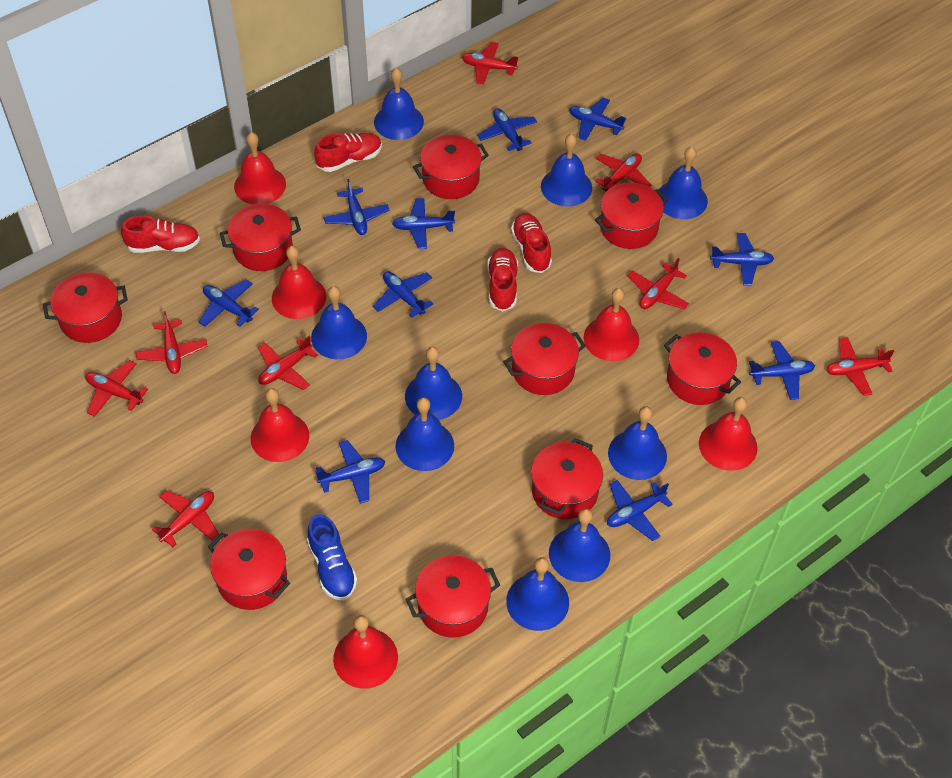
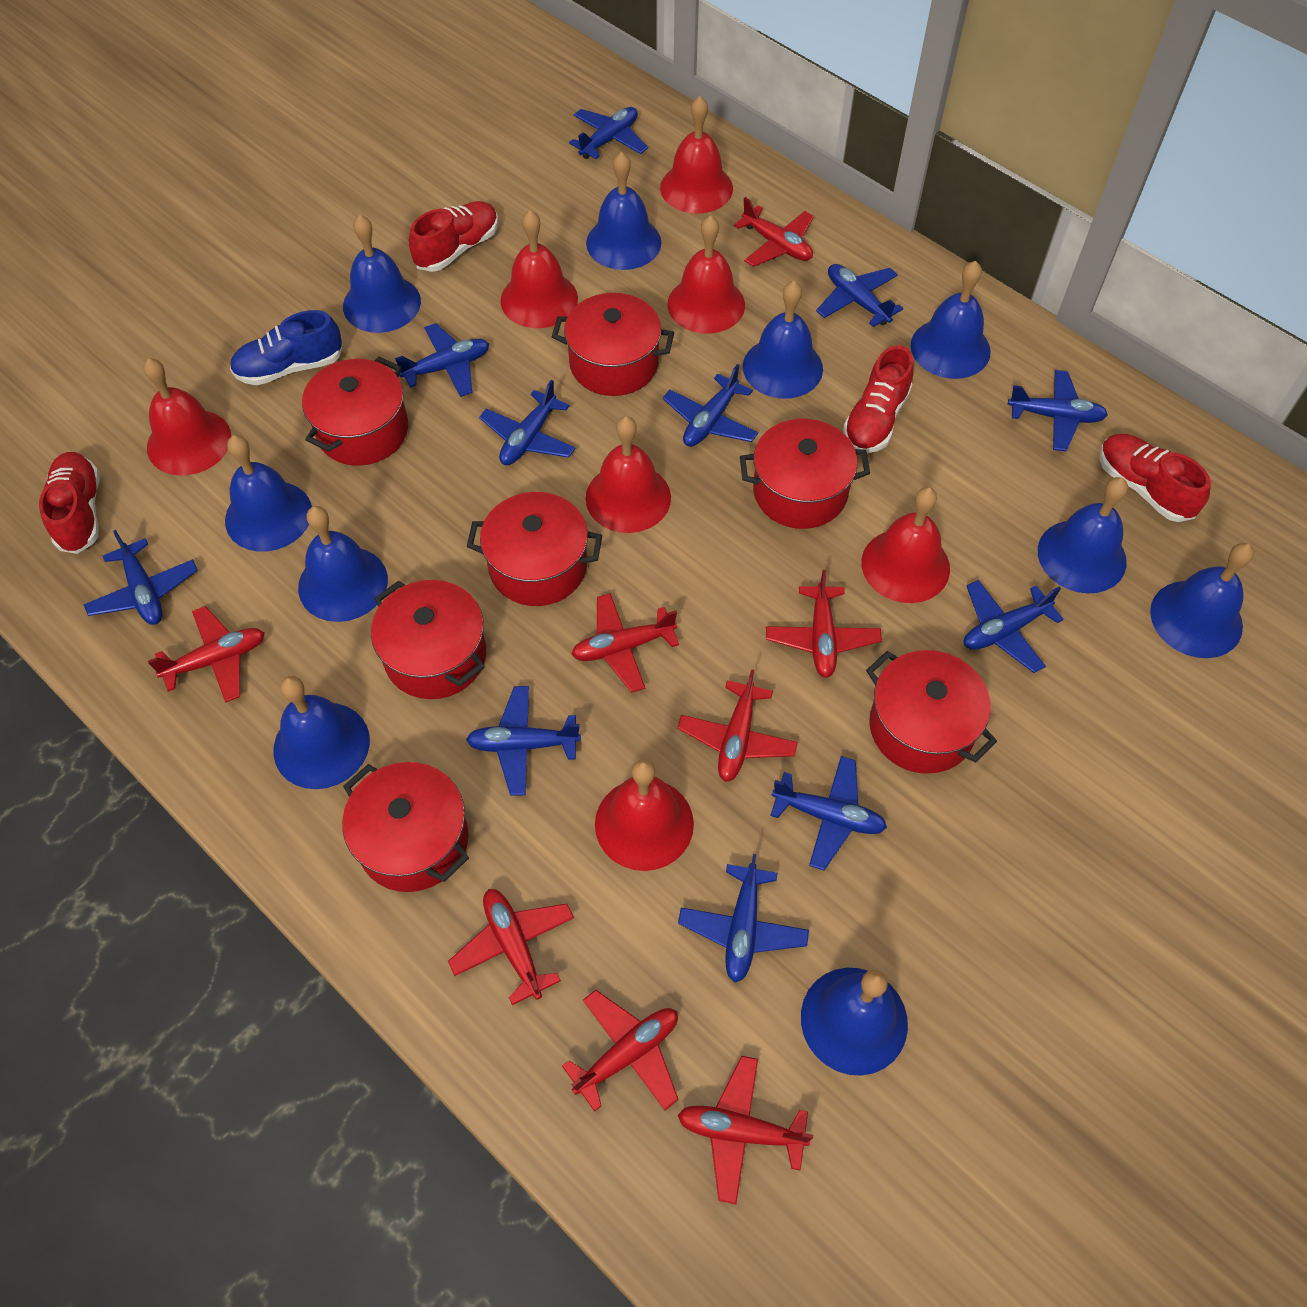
blue bell: 9 -> 10
blue plane: 10 -> 11
red bell: 6 -> 7
red pot: 9 -> 7

